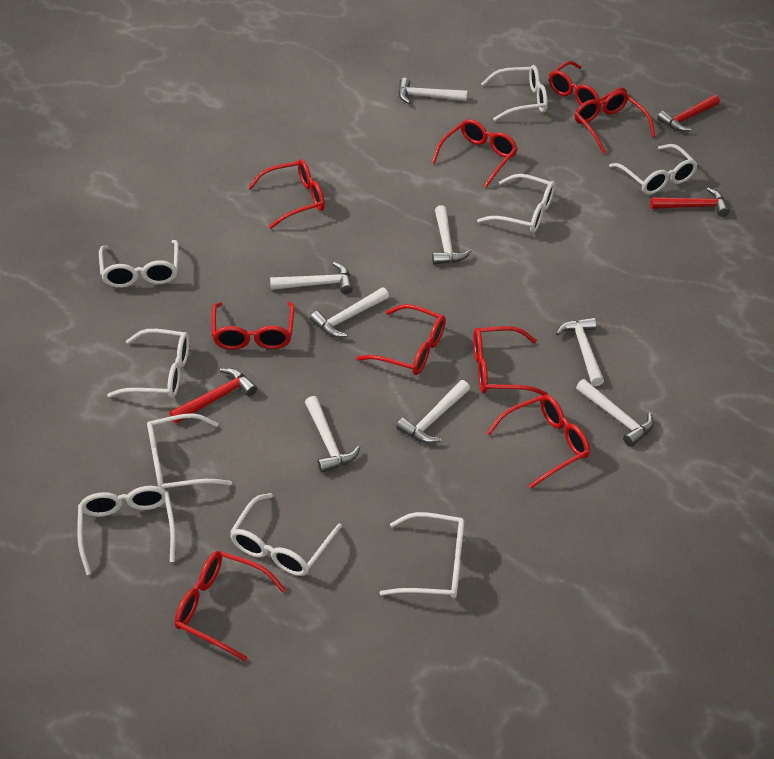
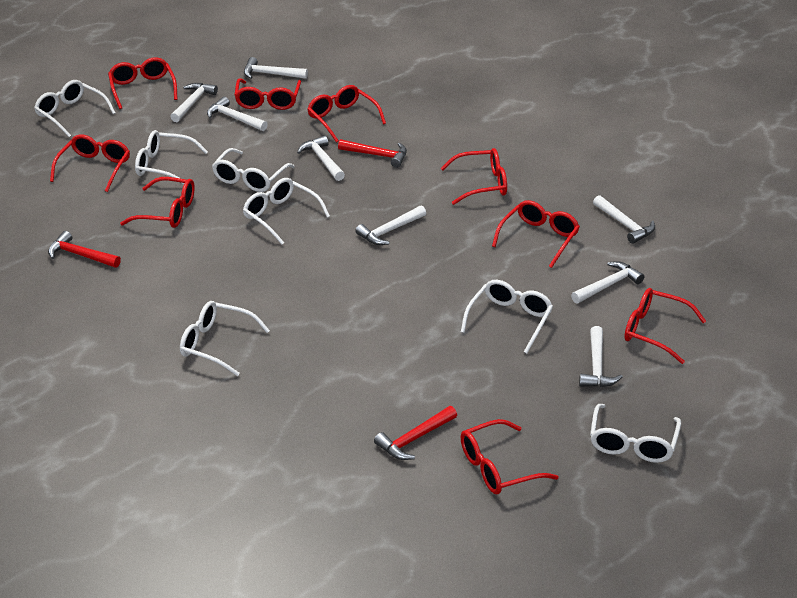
white glasses: 9 -> 7

